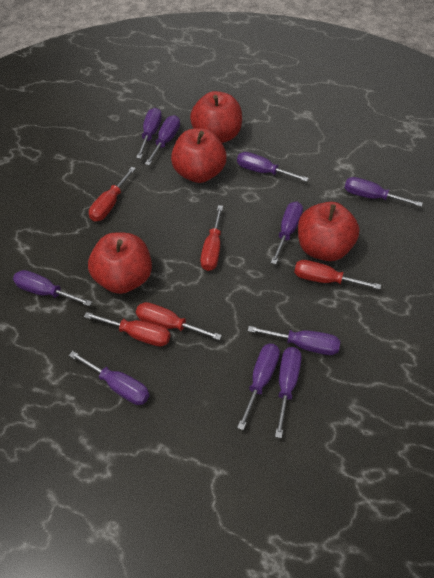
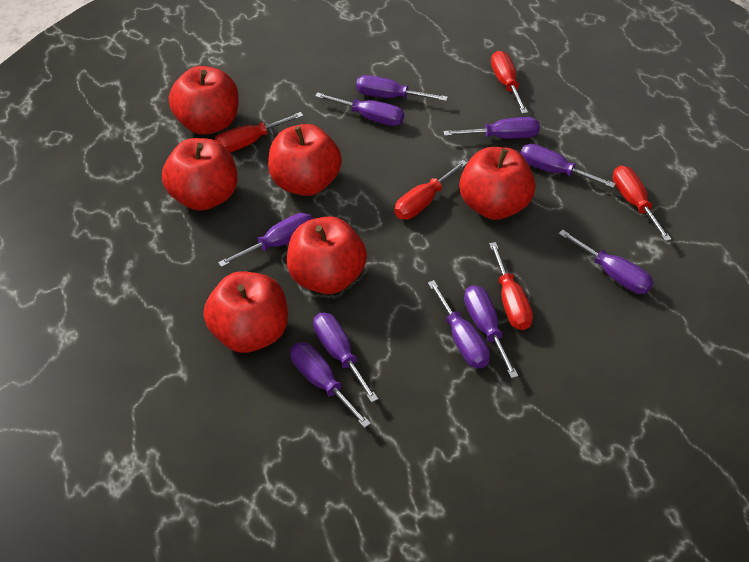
red apple: 4 -> 6

